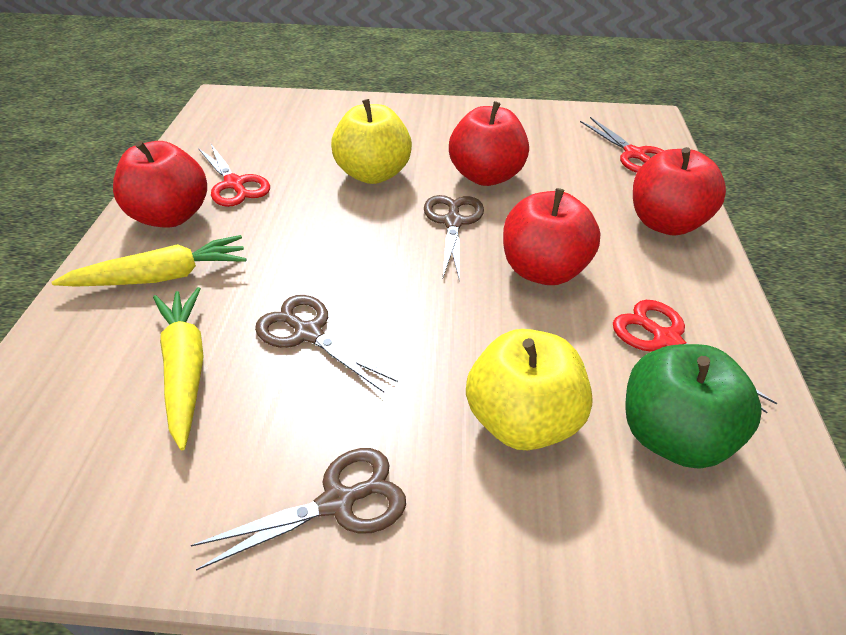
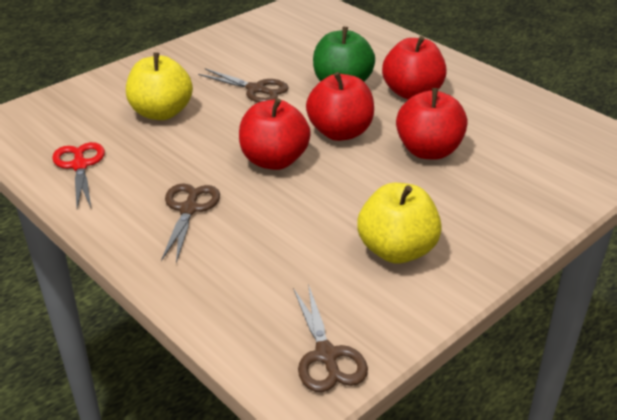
red scissors: 3 -> 1
yellow carrot: 2 -> 0

